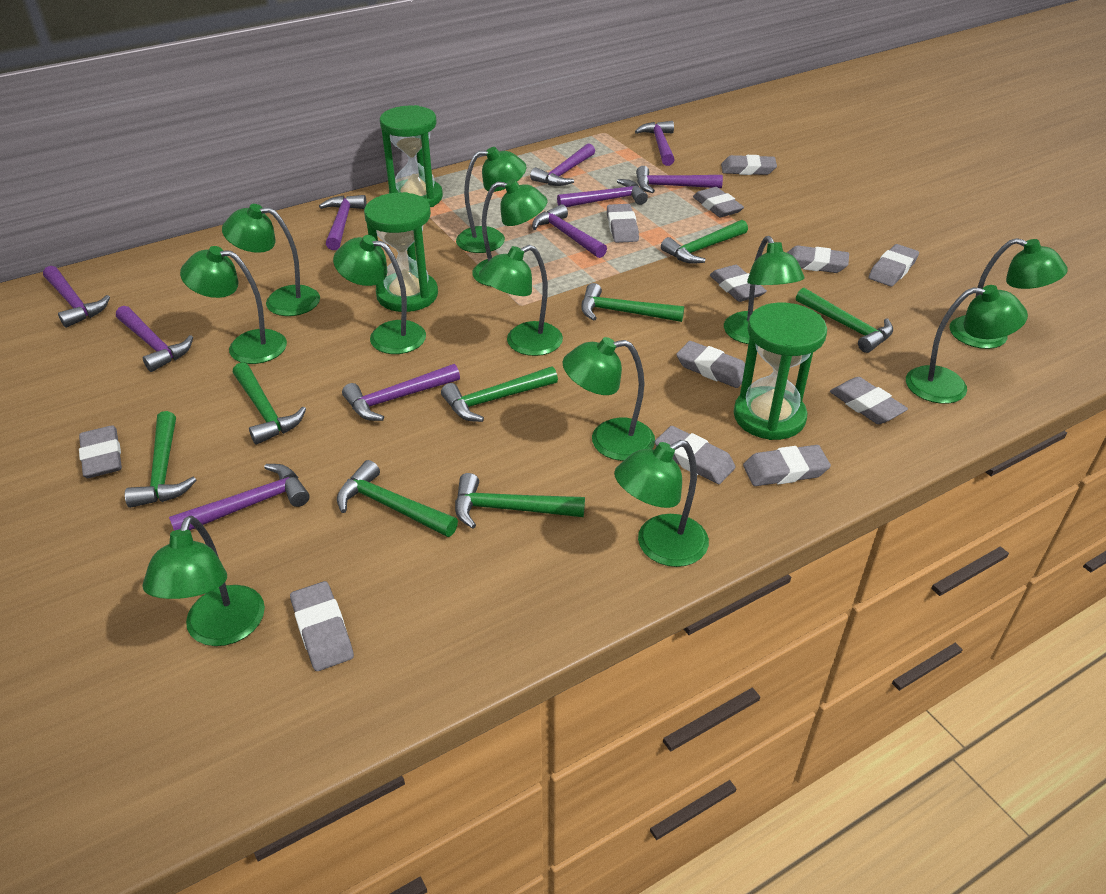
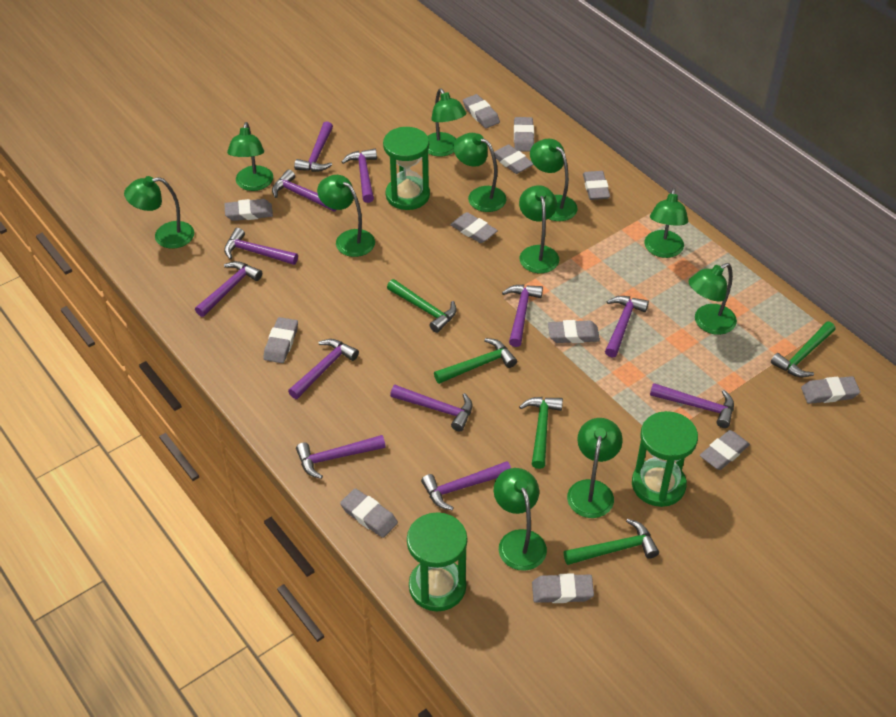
green hammer: 8 -> 5
green lamp: 12 -> 11
purple hammer: 10 -> 12

